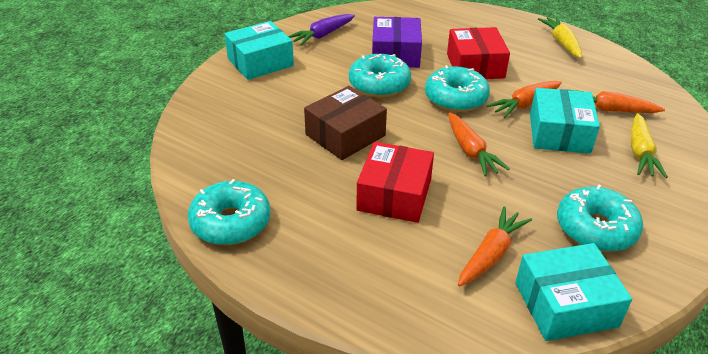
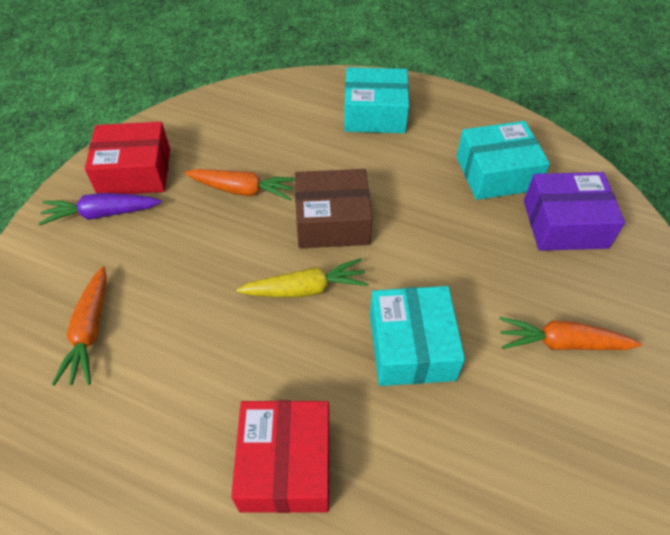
orange carrot: 4 -> 3
turquoise donut: 4 -> 0
yellow carrot: 2 -> 1

